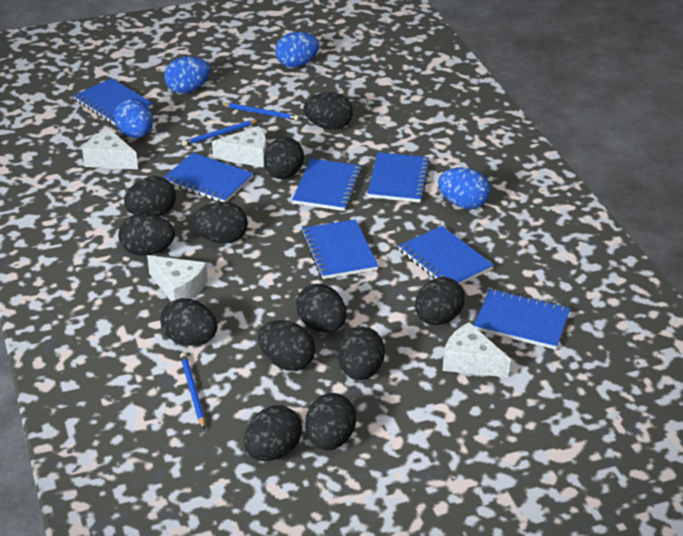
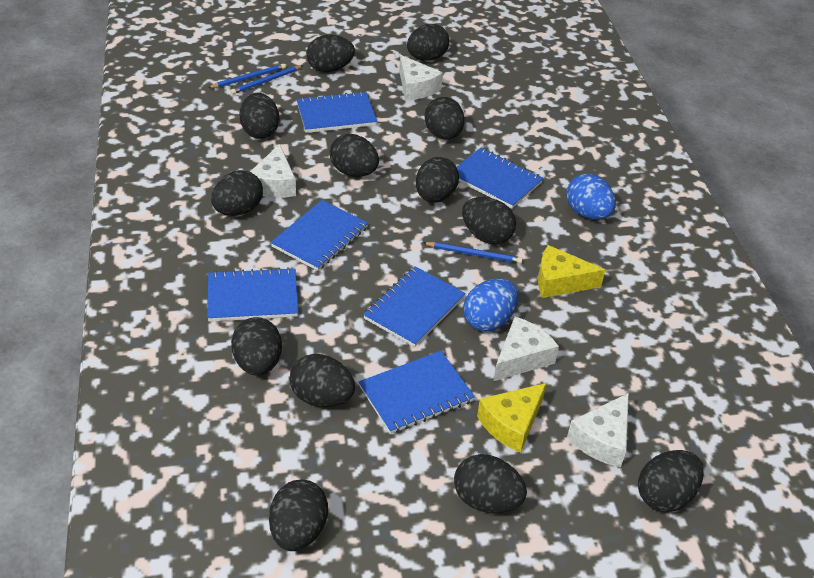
black egg: 12 -> 13
blue egg: 4 -> 2
blue notebook: 7 -> 6
yellow cheese: 0 -> 2

